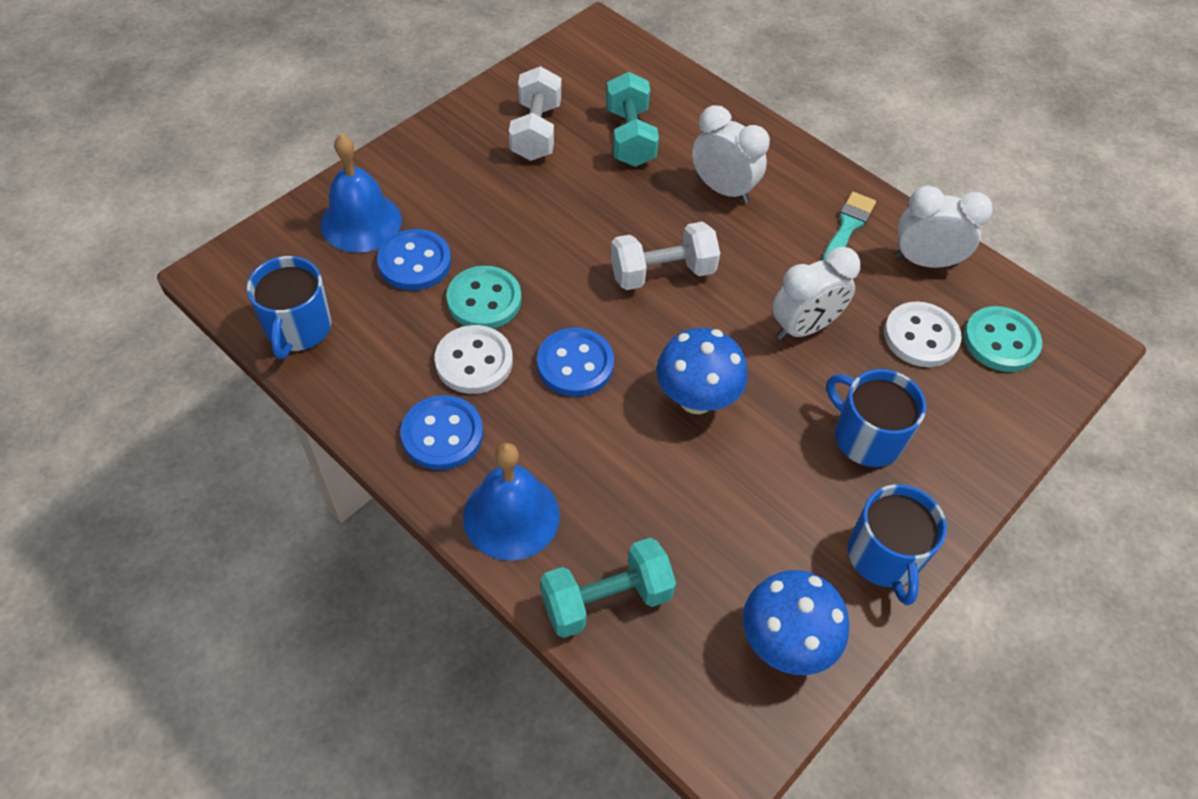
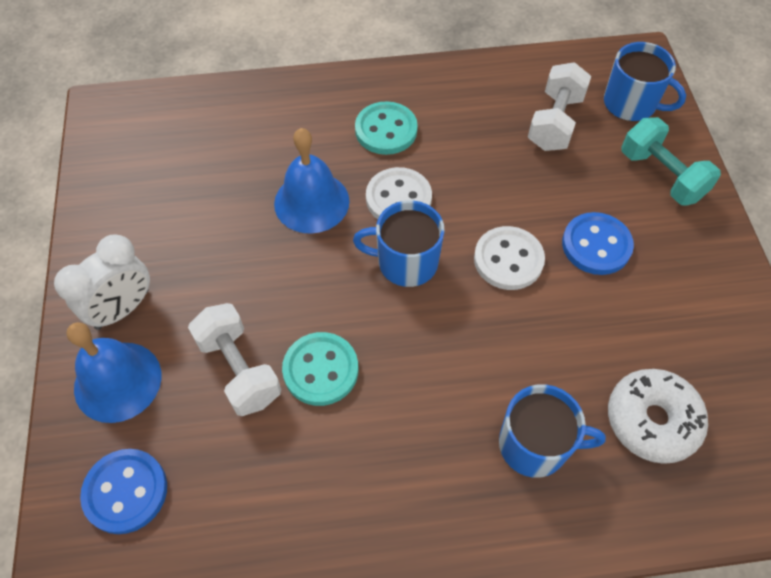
blue button: 3 -> 2
blue mushroom: 2 -> 0
turquoise brush: 1 -> 0
turquoise dumbbell: 2 -> 1
white clock: 3 -> 1
white donut: 0 -> 1

